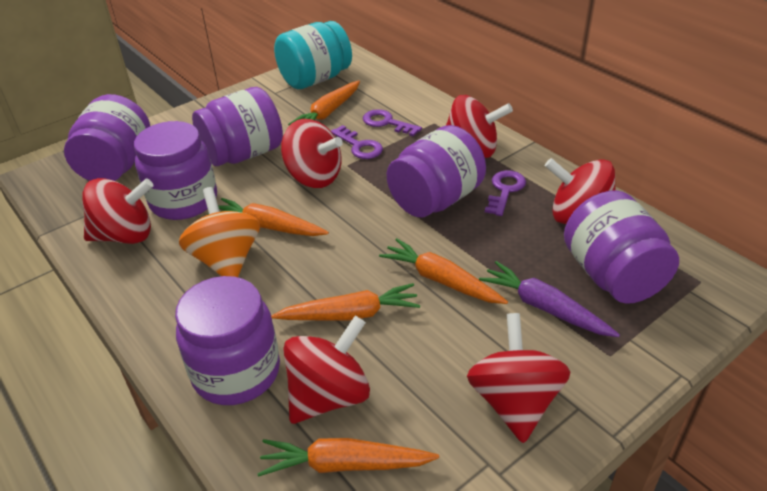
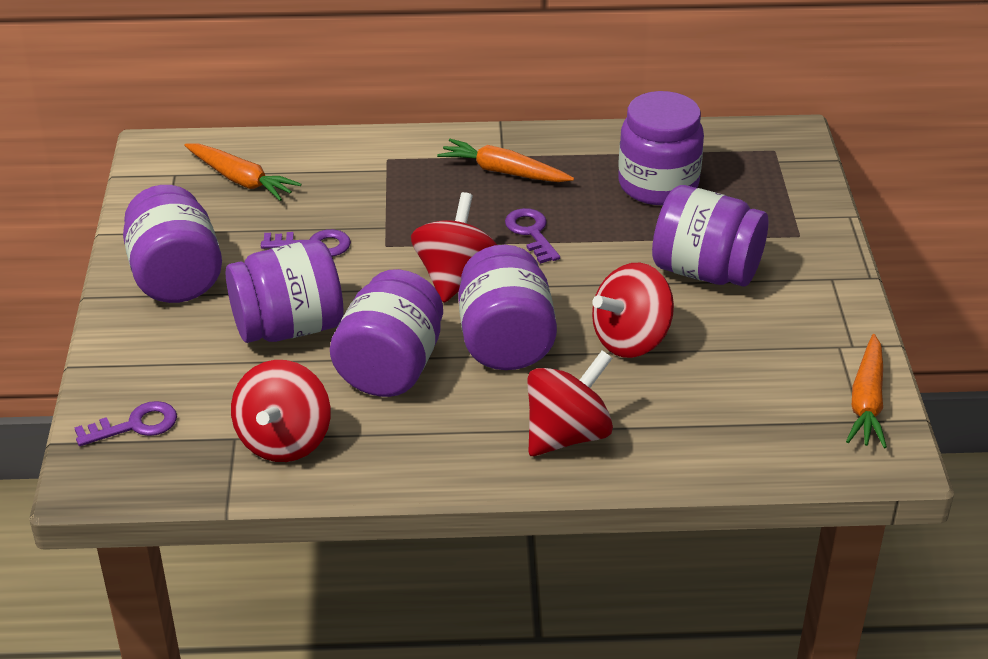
orange carrot: 5 -> 3
orange spinning top: 1 -> 0
purple carrot: 1 -> 0
red spinning top: 6 -> 4
turquoise jar: 1 -> 0

